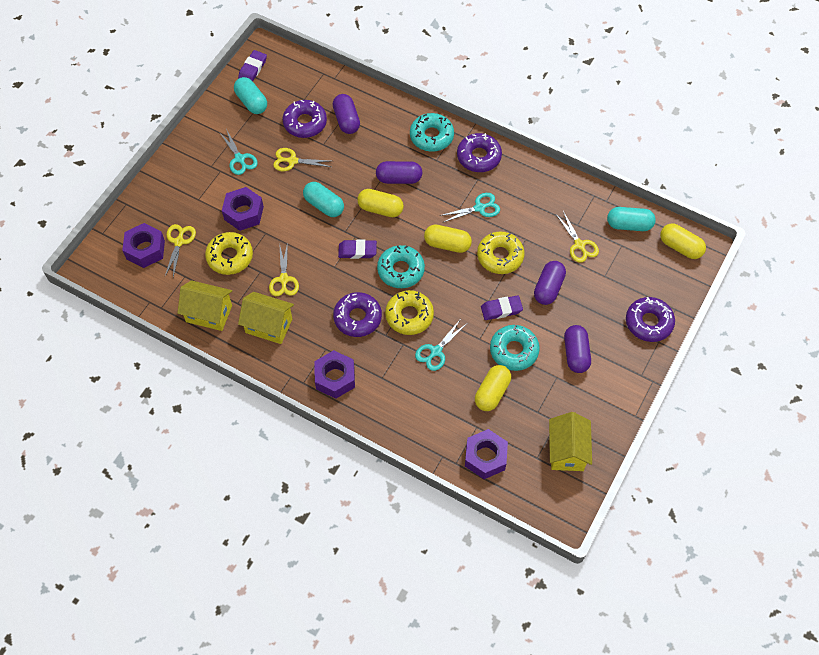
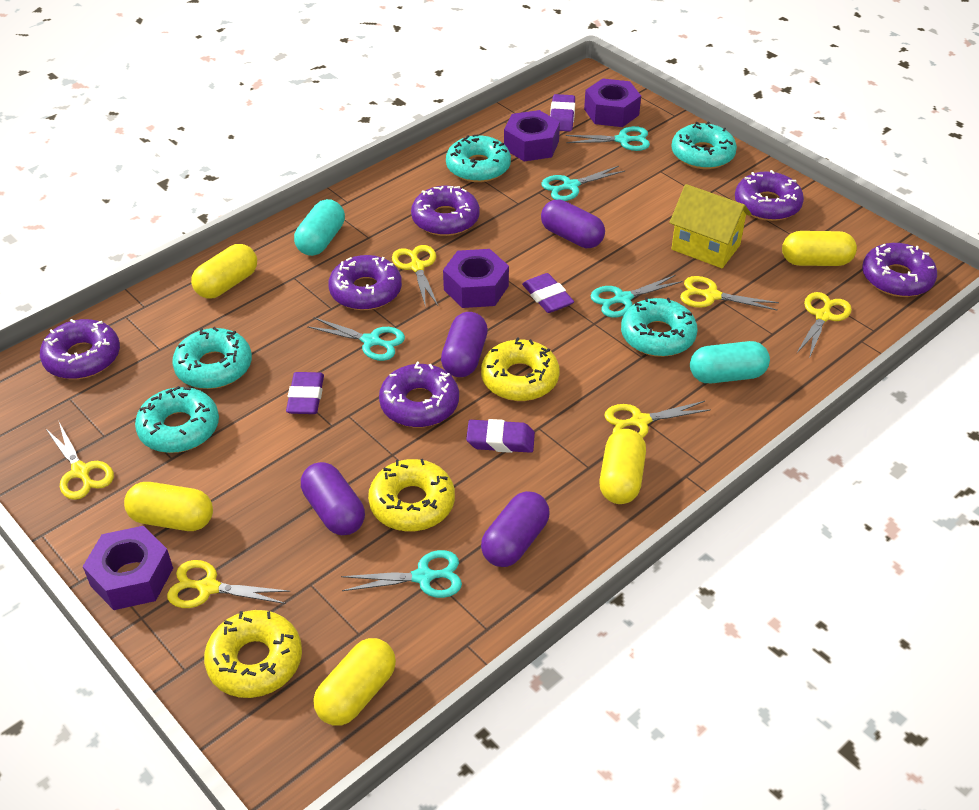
purple donut: 4 -> 6
purple eraser: 3 -> 4
turquoise capsule: 3 -> 2
turquoise donut: 3 -> 5
turquoise scissors: 3 -> 5
yellow capsule: 4 -> 5
yellow house: 3 -> 1
yellow scissors: 4 -> 6

